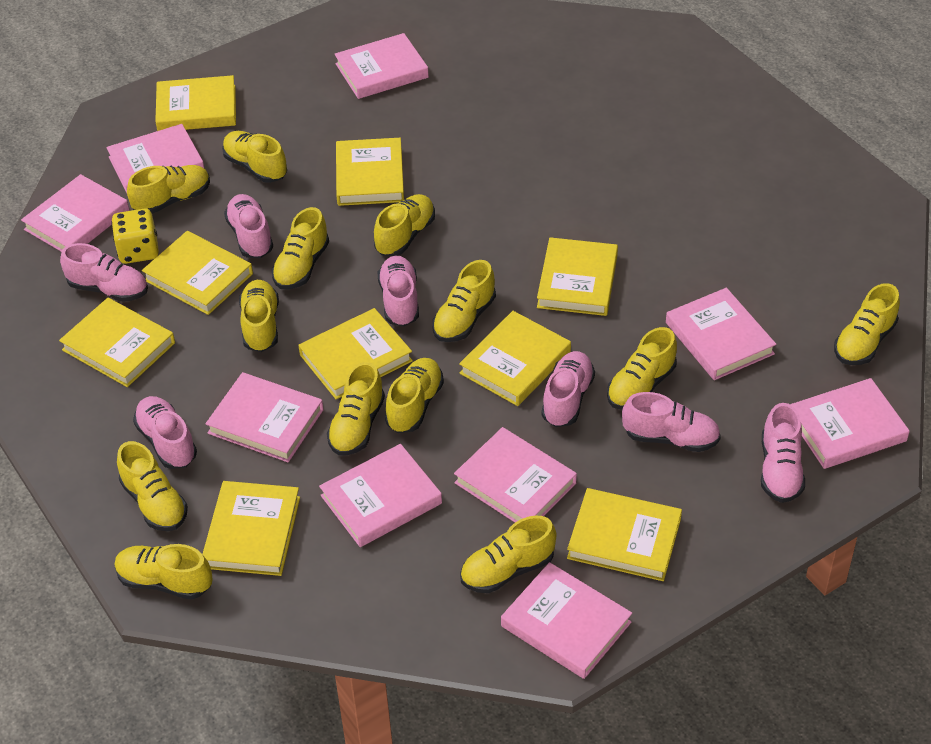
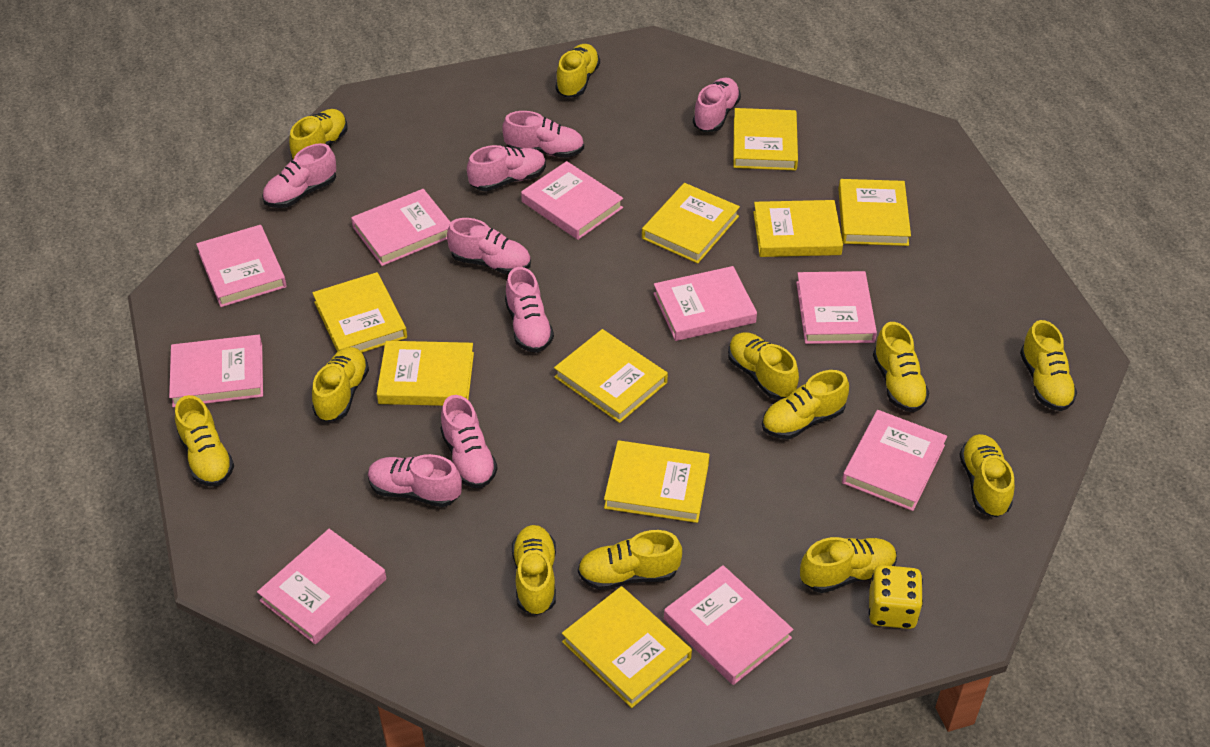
pink shoe: 7 -> 8
yellow shoe: 13 -> 12

